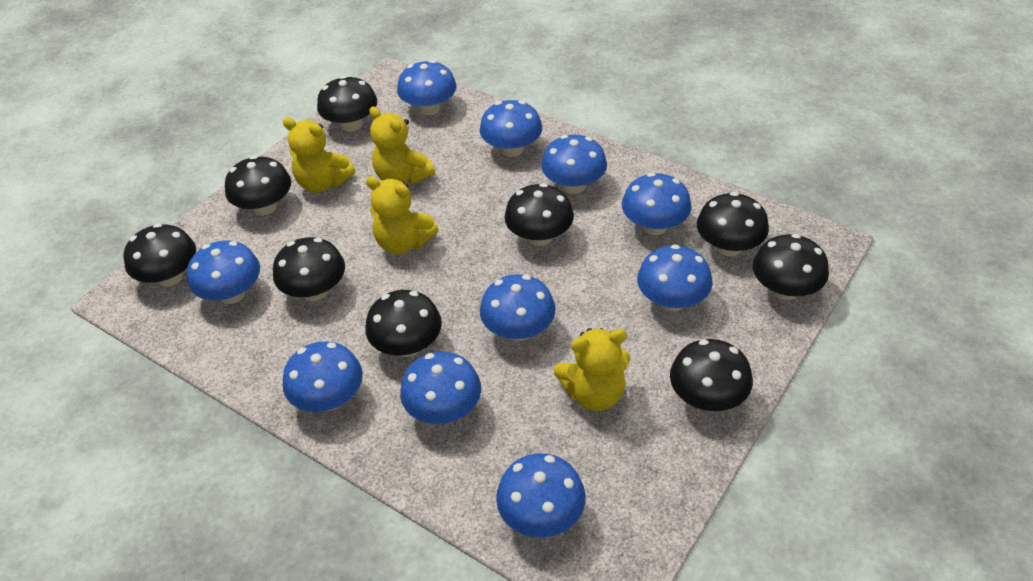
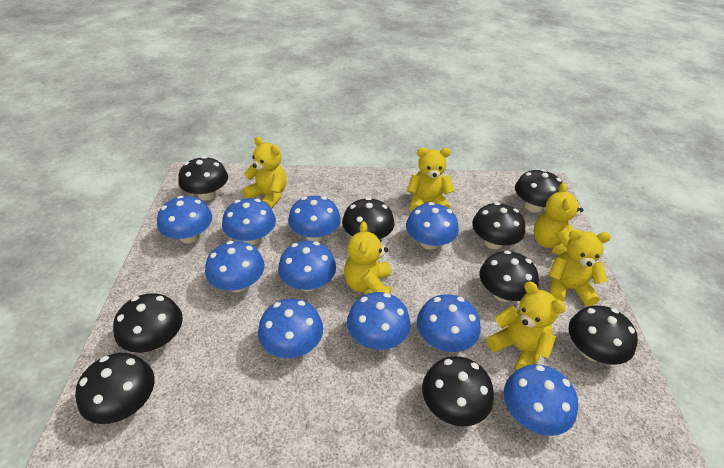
yellow teddy bear: 4 -> 6

